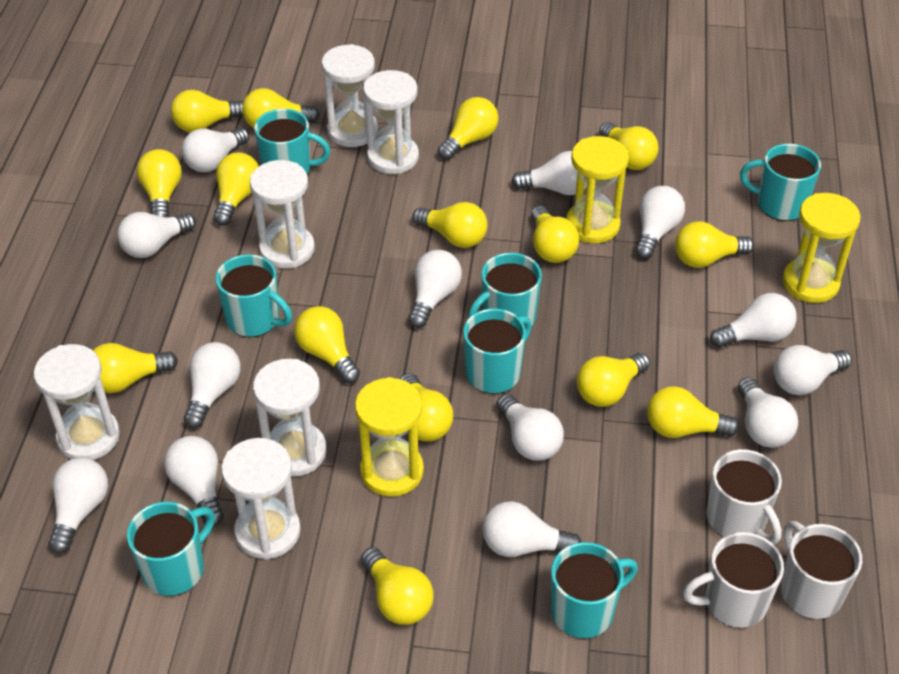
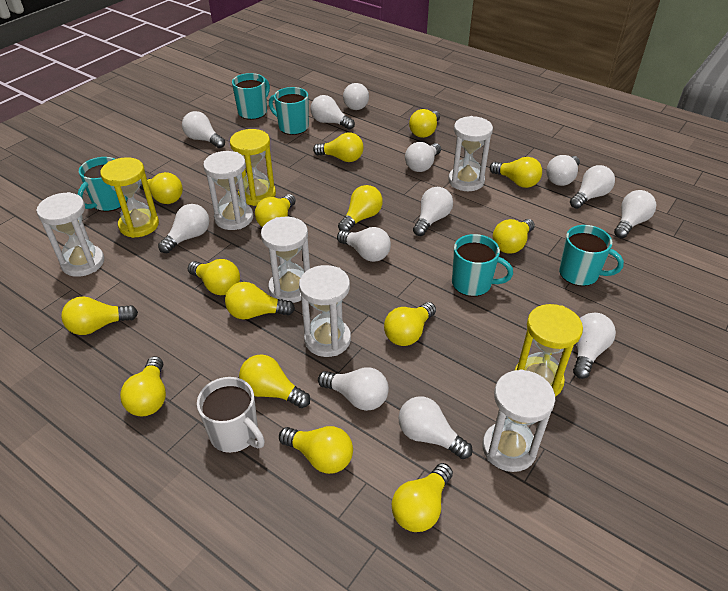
turquoise mug: 7 -> 5
white mug: 3 -> 1

